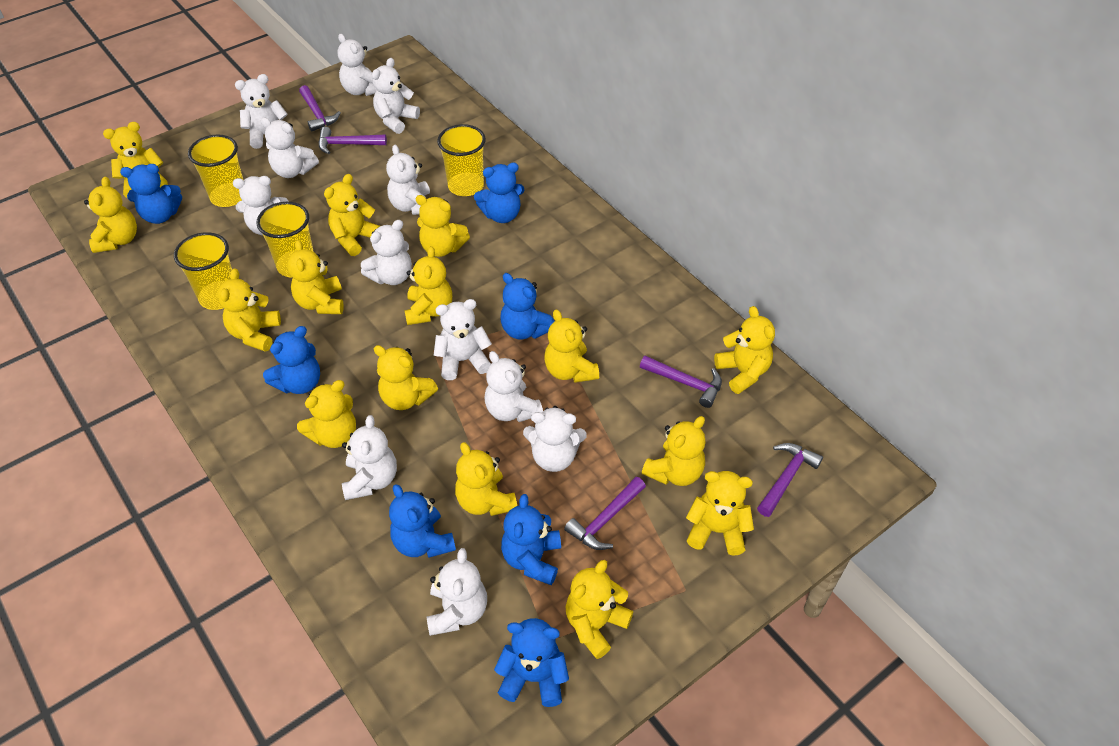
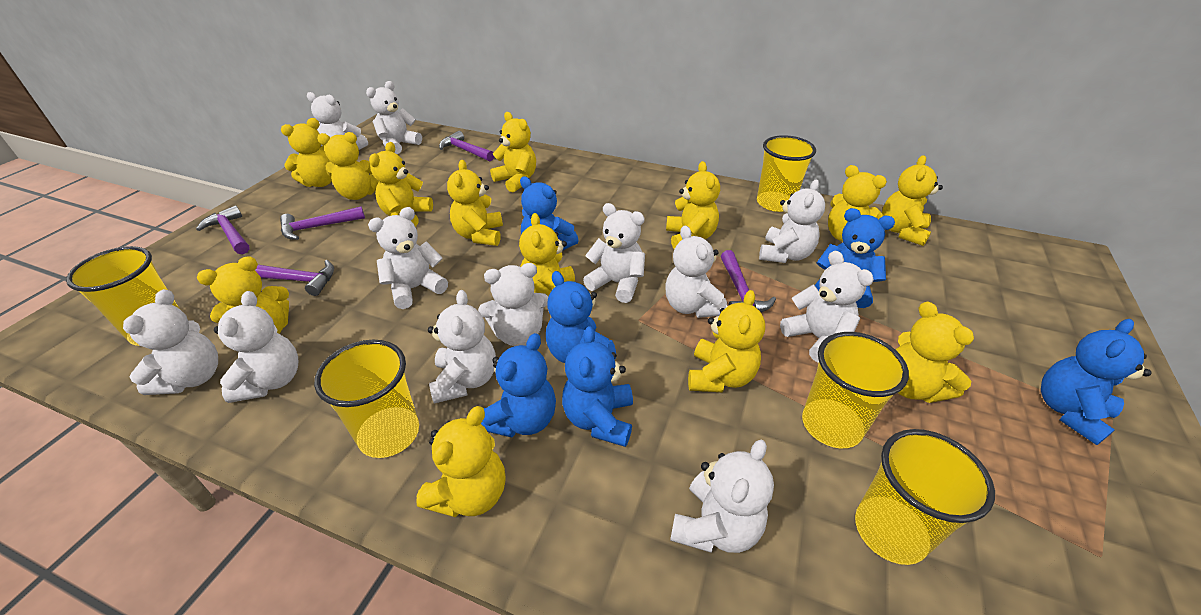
blue teddy bear: 7 -> 6
yellow cup: 4 -> 5
yellow teddy bear: 15 -> 13

